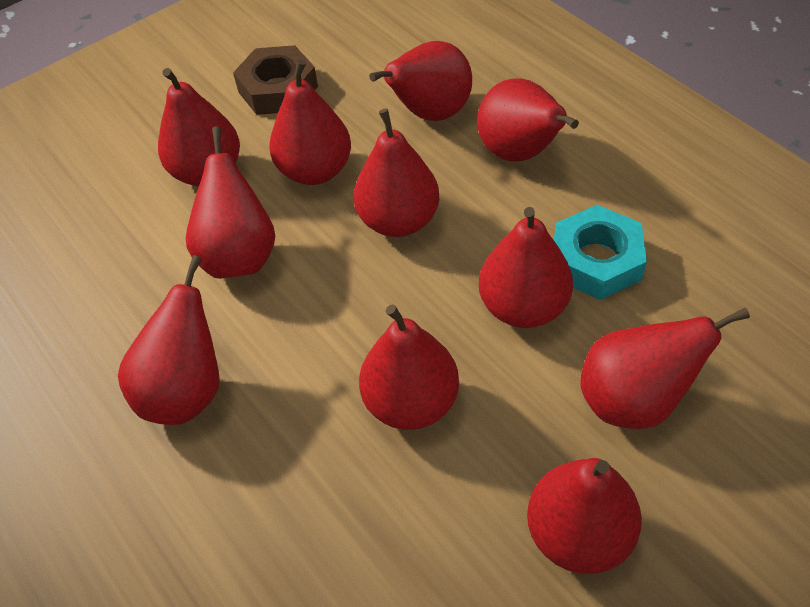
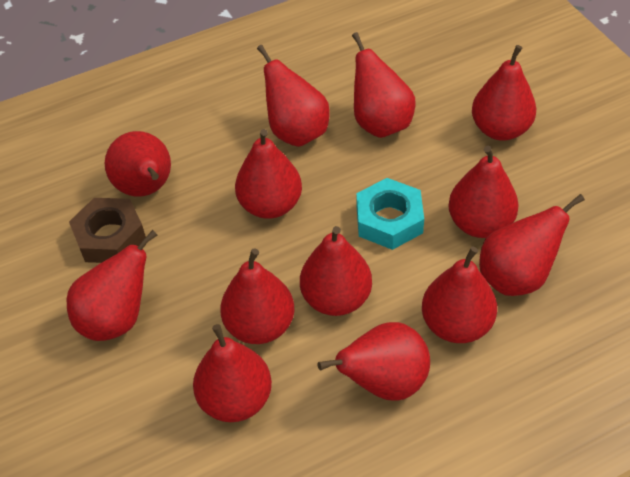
red pear: 11 -> 13

